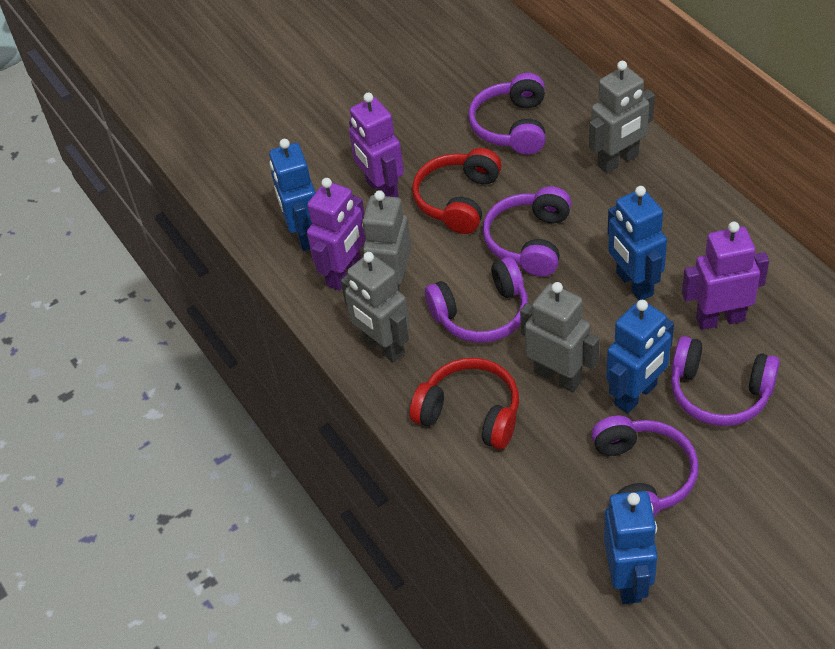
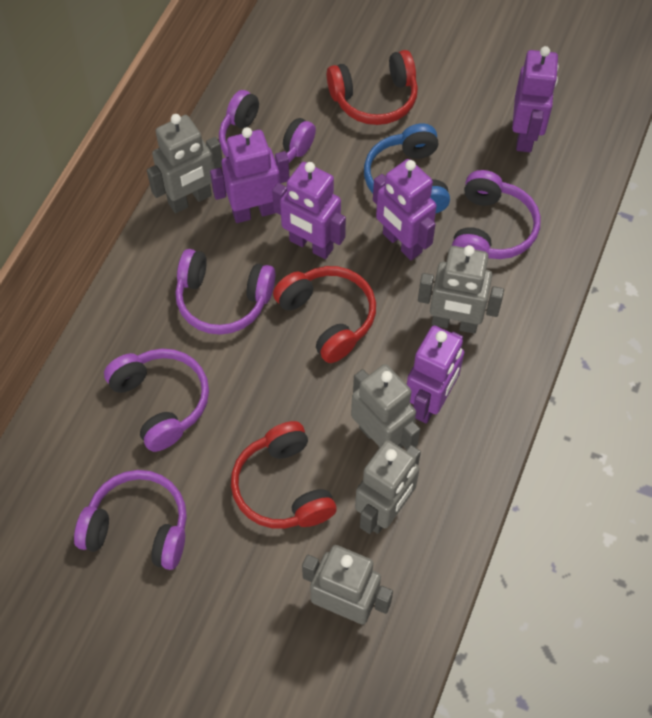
blue headphones: 0 -> 1
blue robot: 4 -> 0
grey robot: 4 -> 5
purple robot: 3 -> 5
red headphones: 2 -> 3

